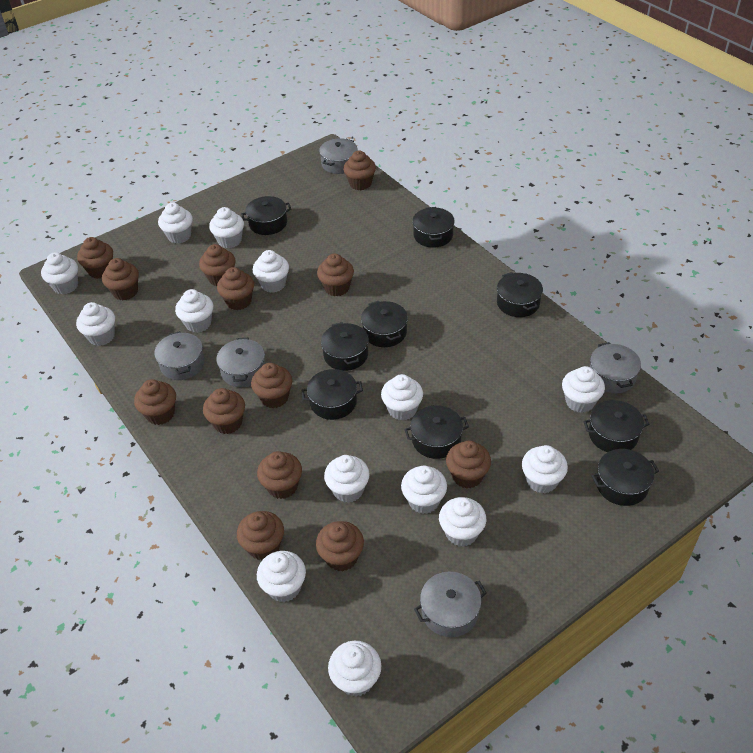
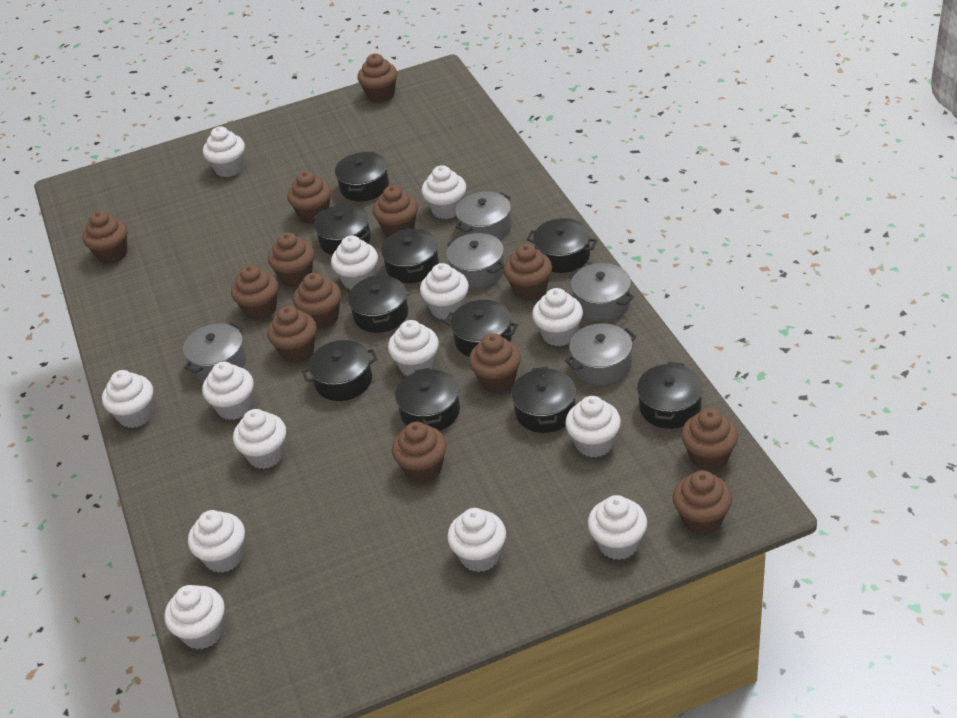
black pot: 9 -> 10

